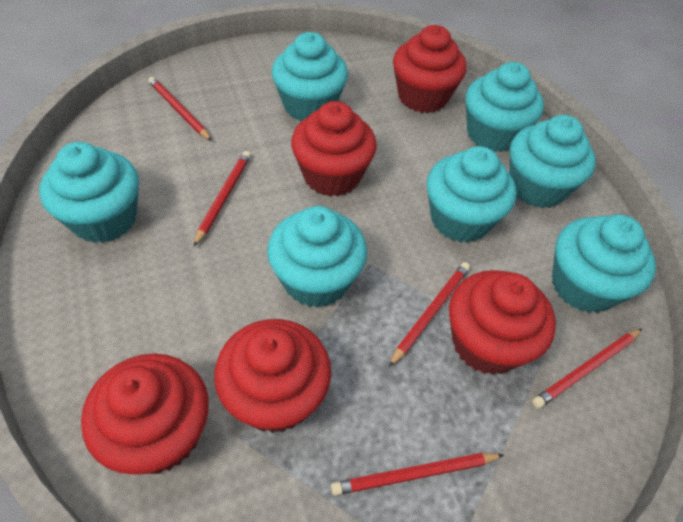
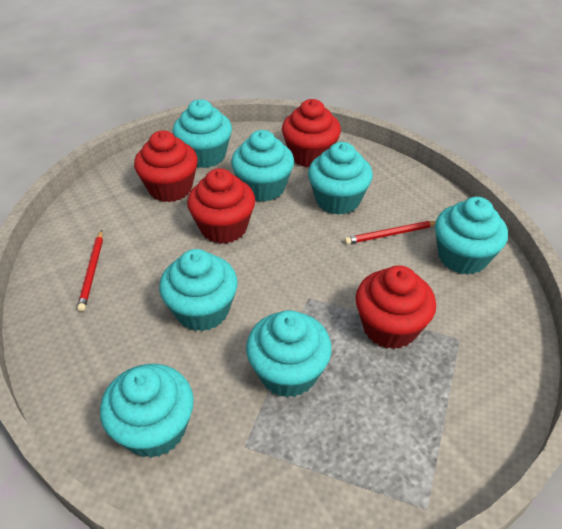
red cupcake: 5 -> 4
red pencil: 5 -> 2

